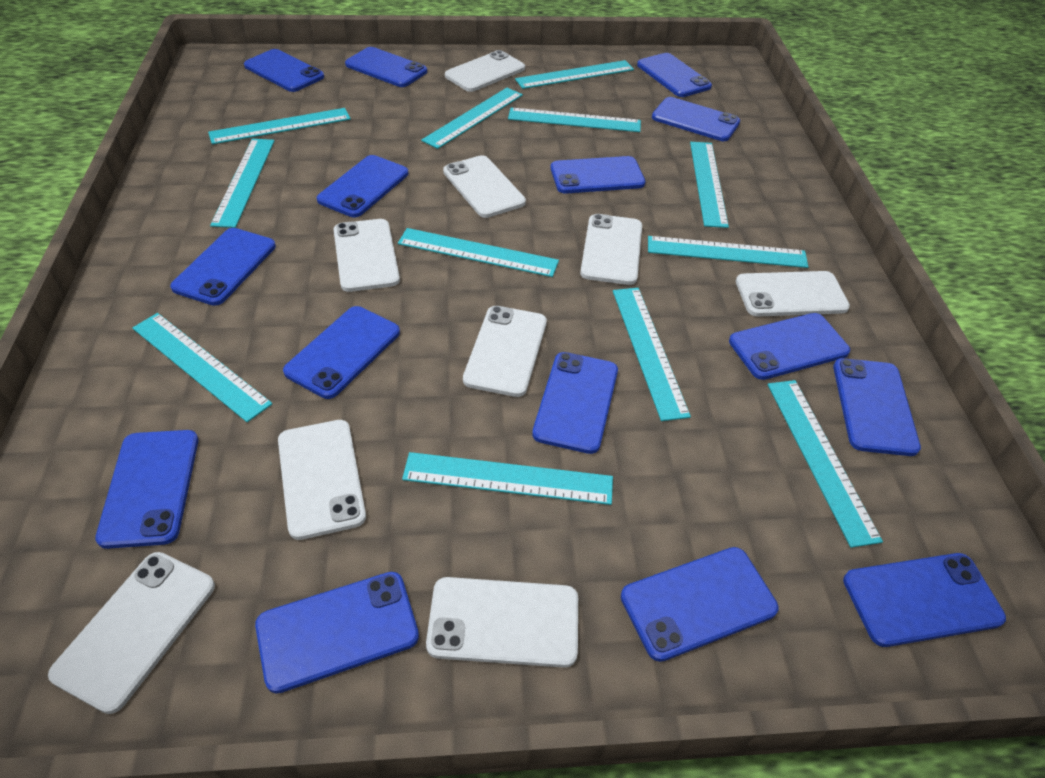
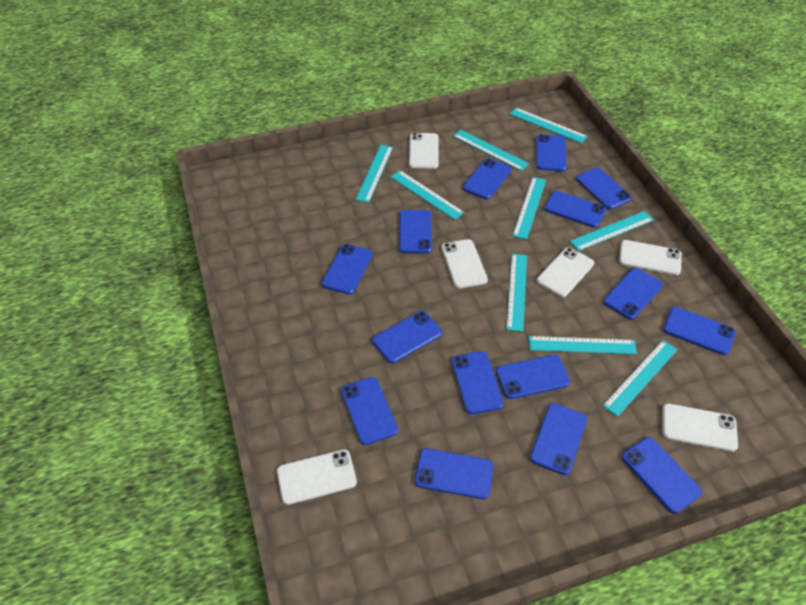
turquoise ruler: 12 -> 9
white phone: 9 -> 6

